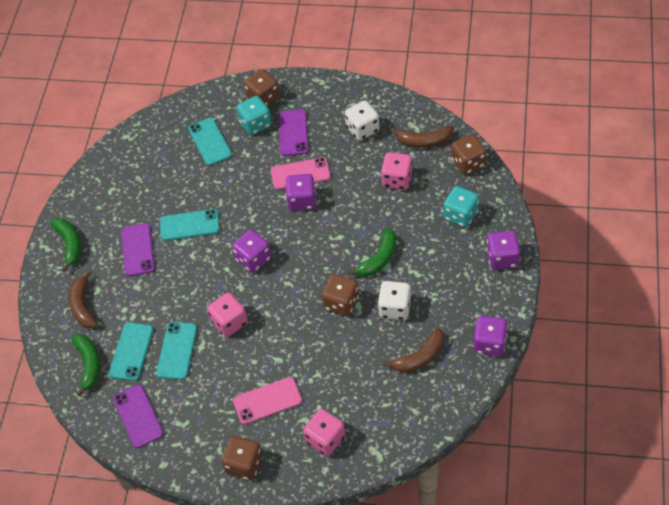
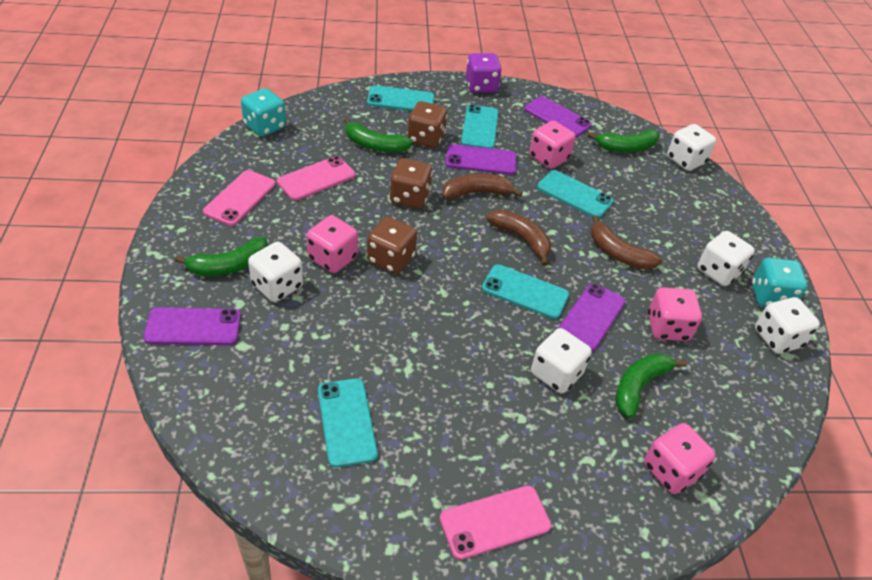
brown dice: 4 -> 3
green banana: 3 -> 4
pink dice: 3 -> 4
pink phone: 2 -> 3
purple dice: 4 -> 1
purple phone: 3 -> 4
turquoise phone: 4 -> 5
white dice: 2 -> 5

